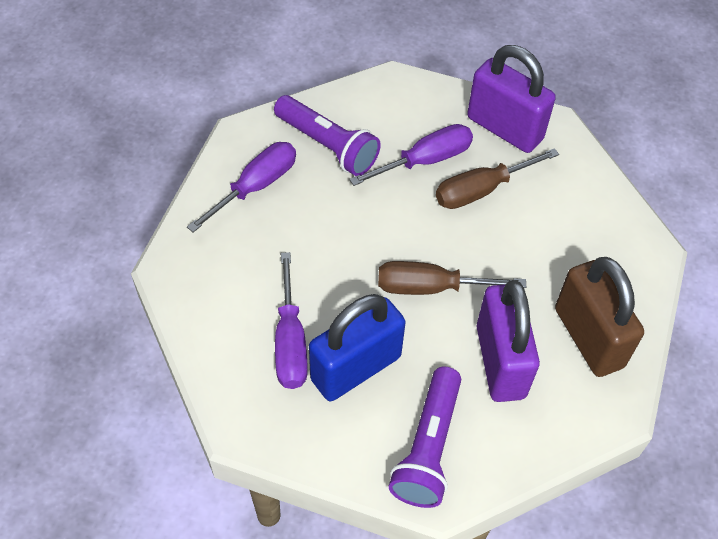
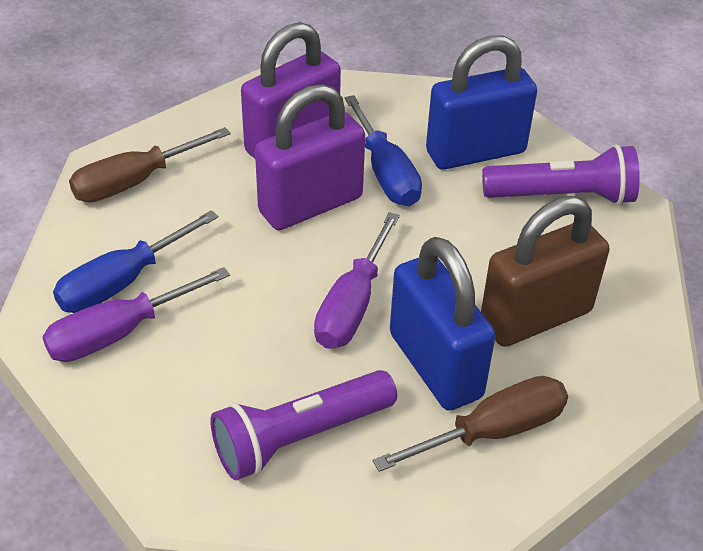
blue padlock: 1 -> 2
blue screwdriver: 0 -> 2
purple screwdriver: 3 -> 2

